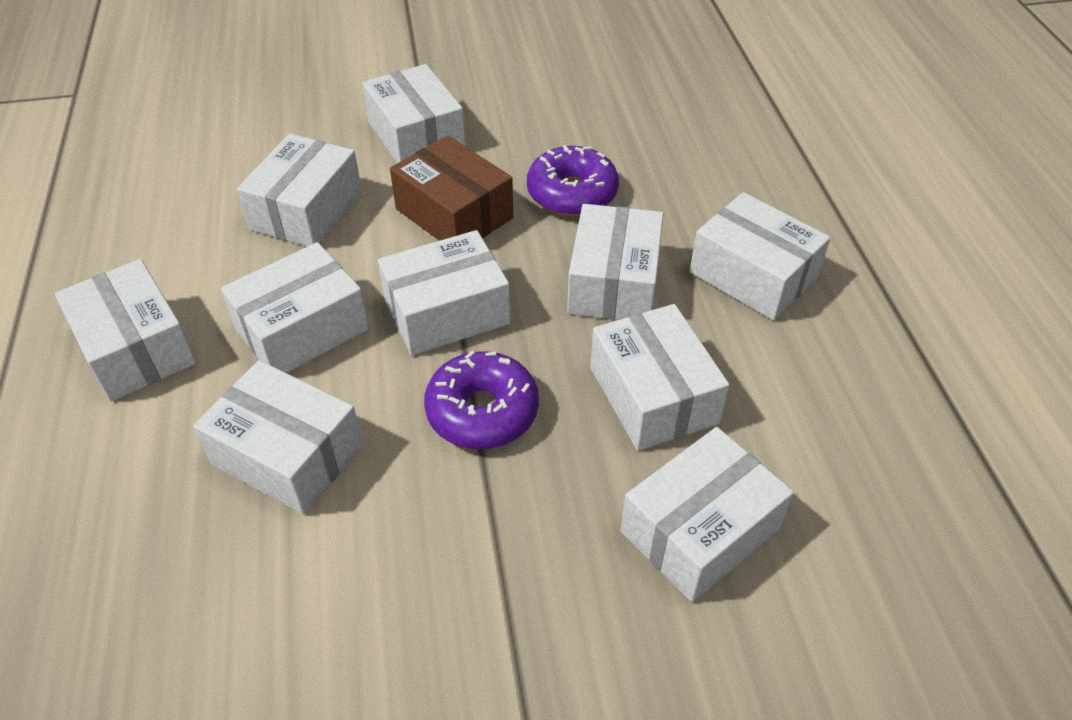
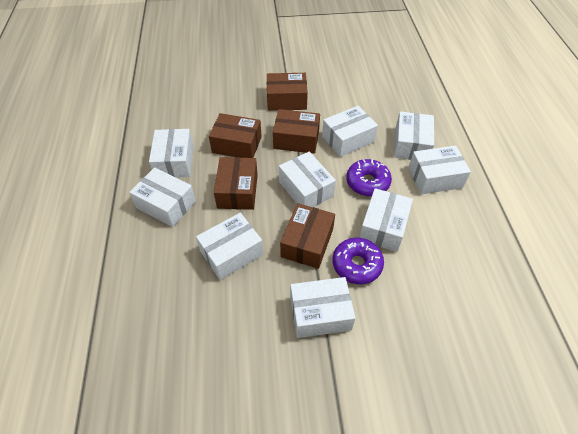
brown box: 1 -> 5
white box: 10 -> 9

